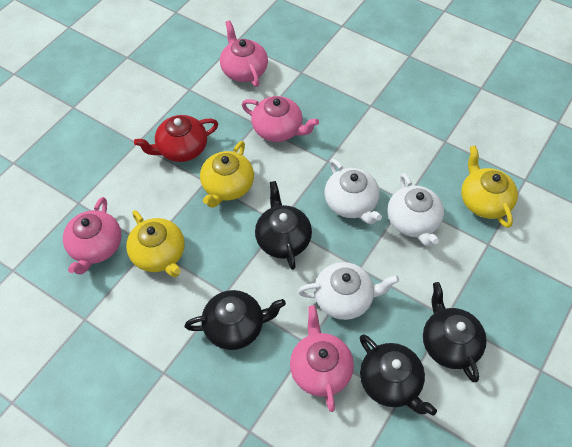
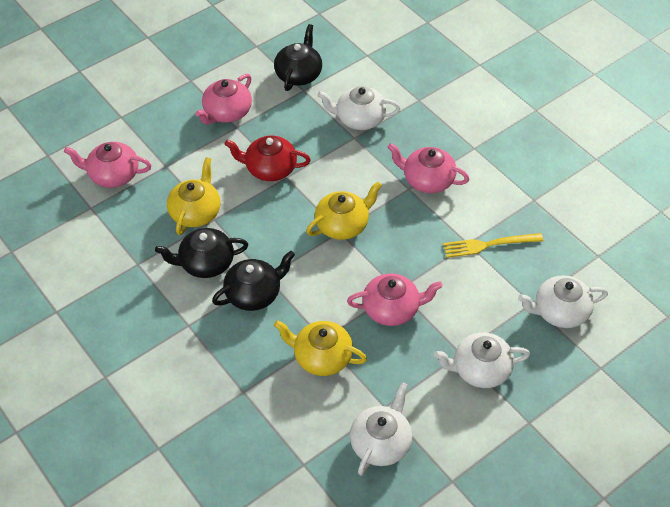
black teapot: 4 -> 3
white teapot: 3 -> 4
yellow fork: 0 -> 1

